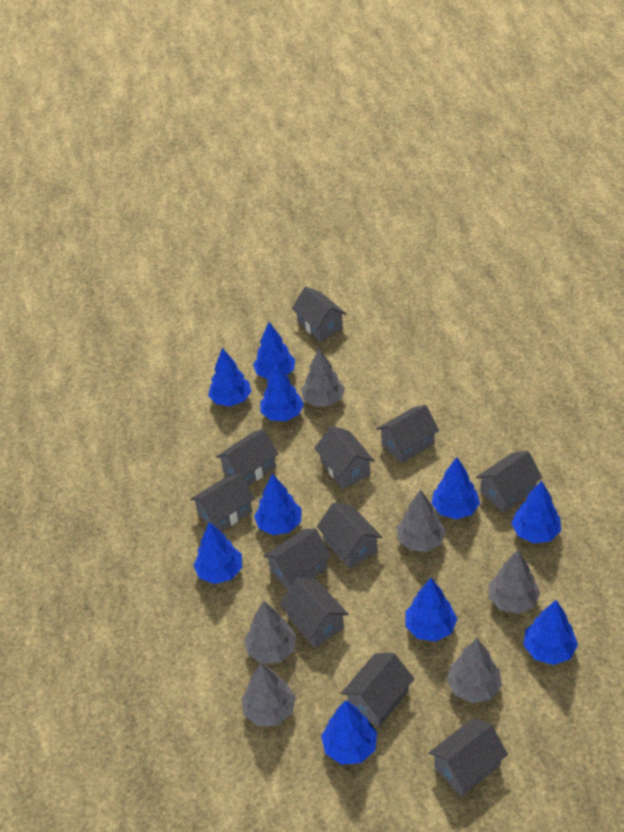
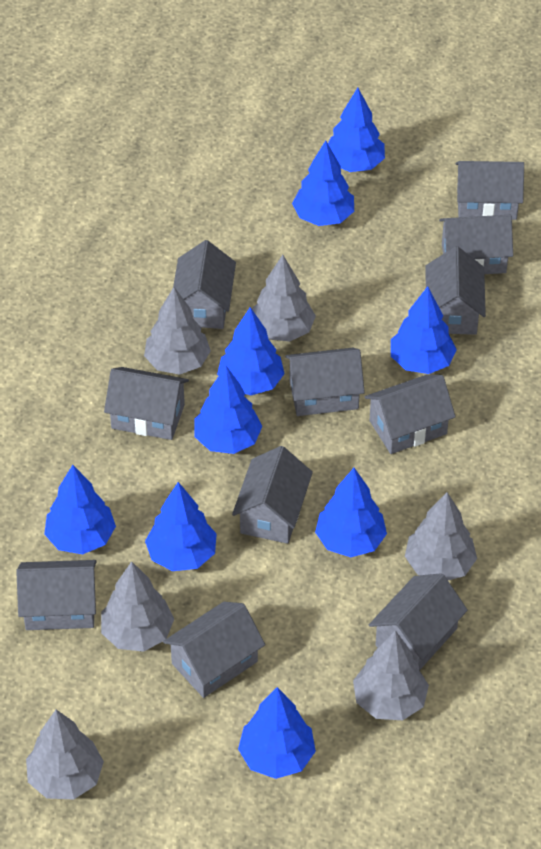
blue tree: 10 -> 9

